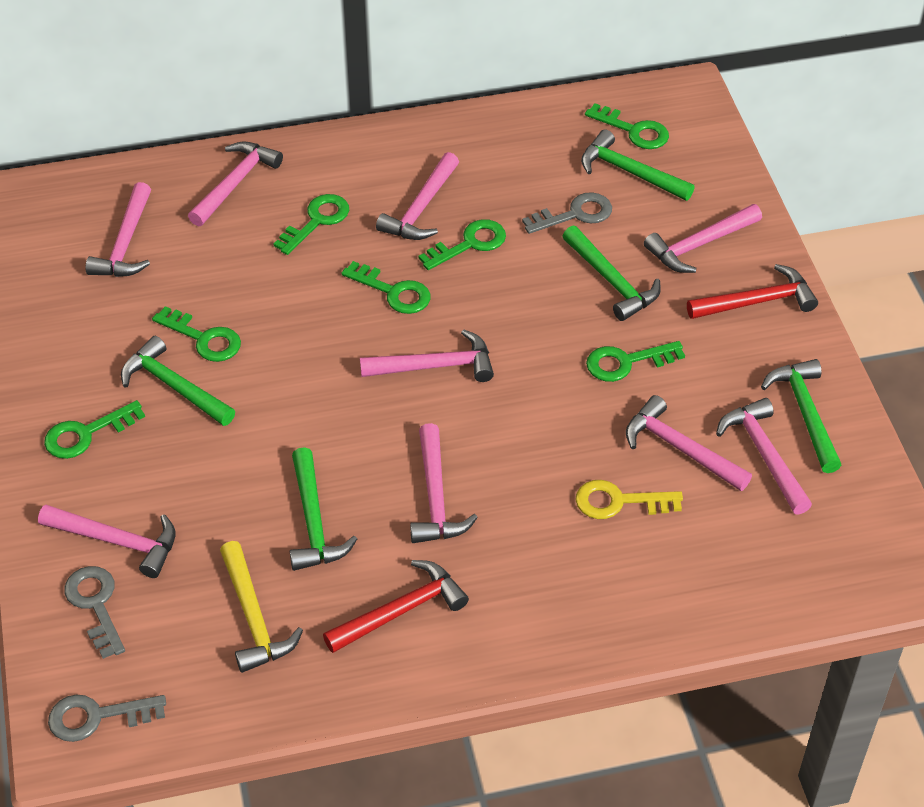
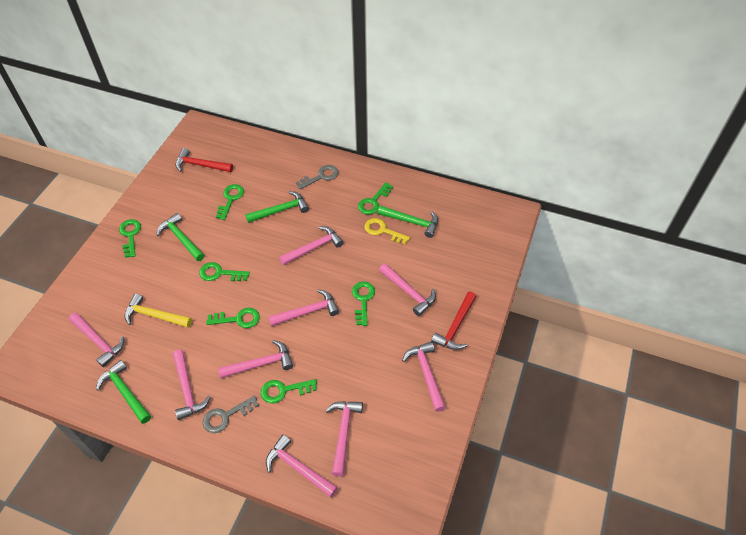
green hammer: 5 -> 4
grey key: 3 -> 2

